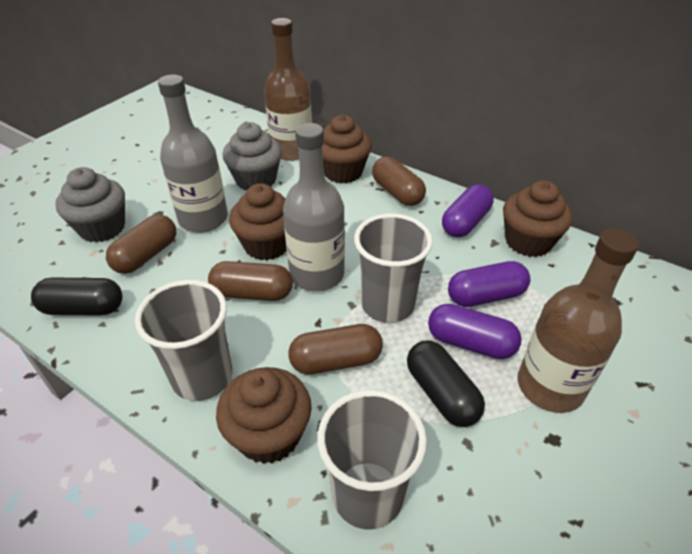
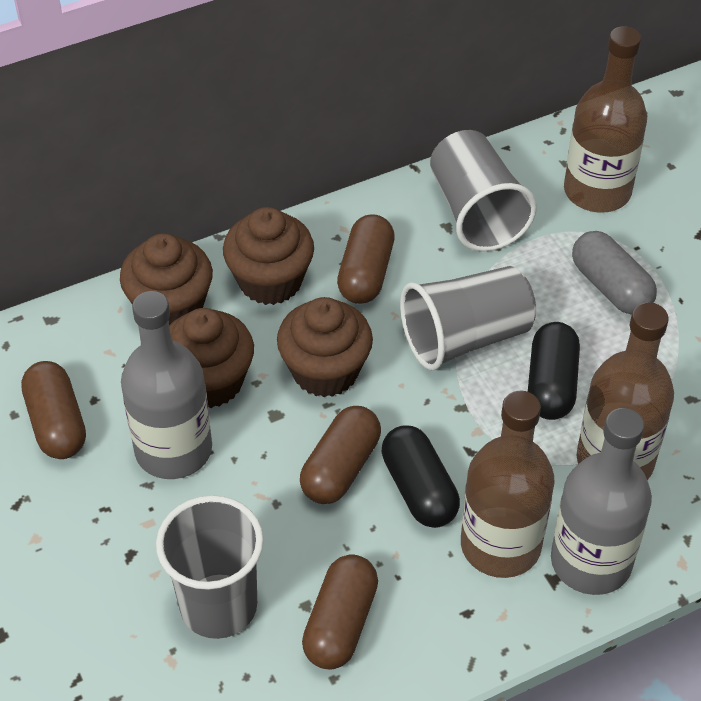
brown bottle: 2 -> 3
grey capsule: 0 -> 1
grey cupcake: 2 -> 0
purple capsule: 3 -> 0

